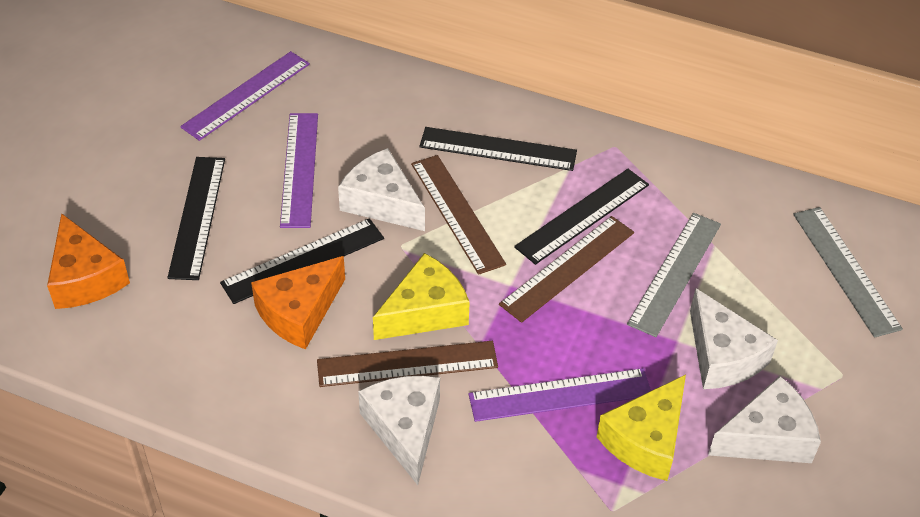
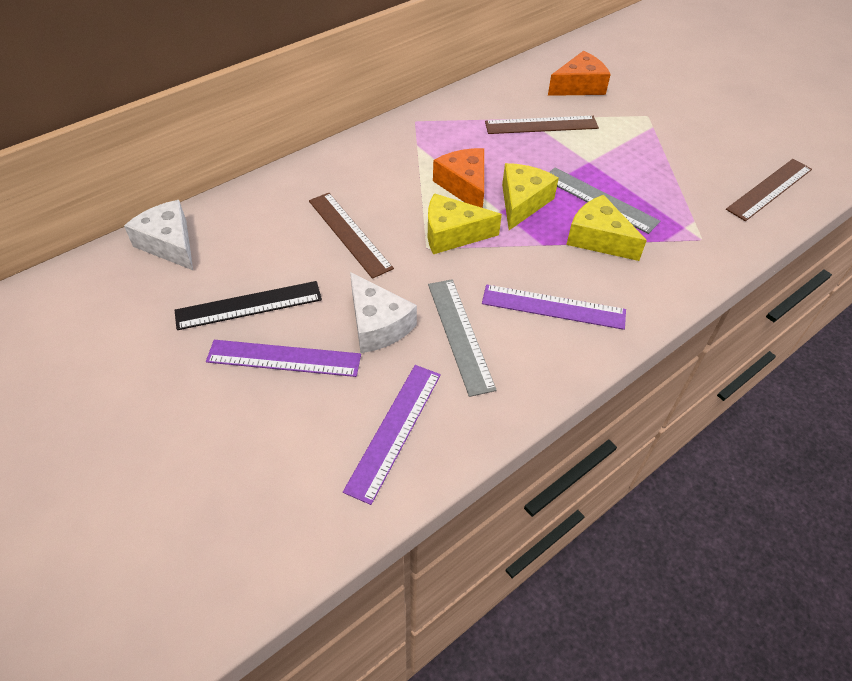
black ruler: 4 -> 1
white cheese: 4 -> 2
yellow cheese: 2 -> 3

